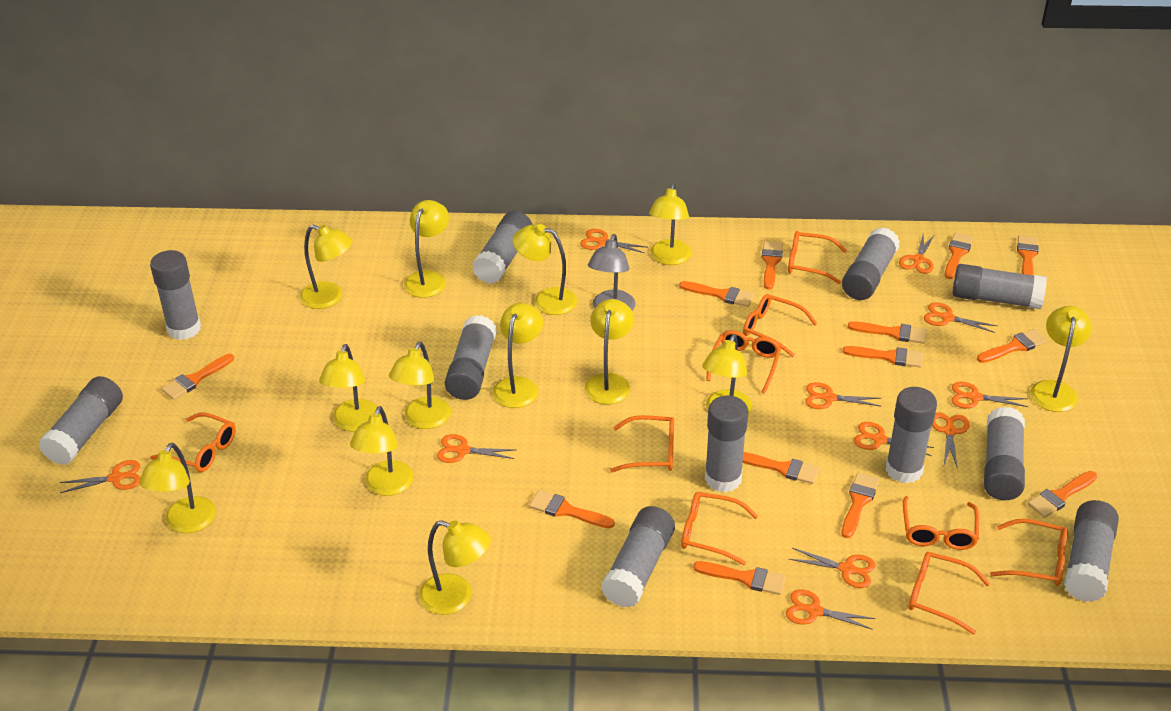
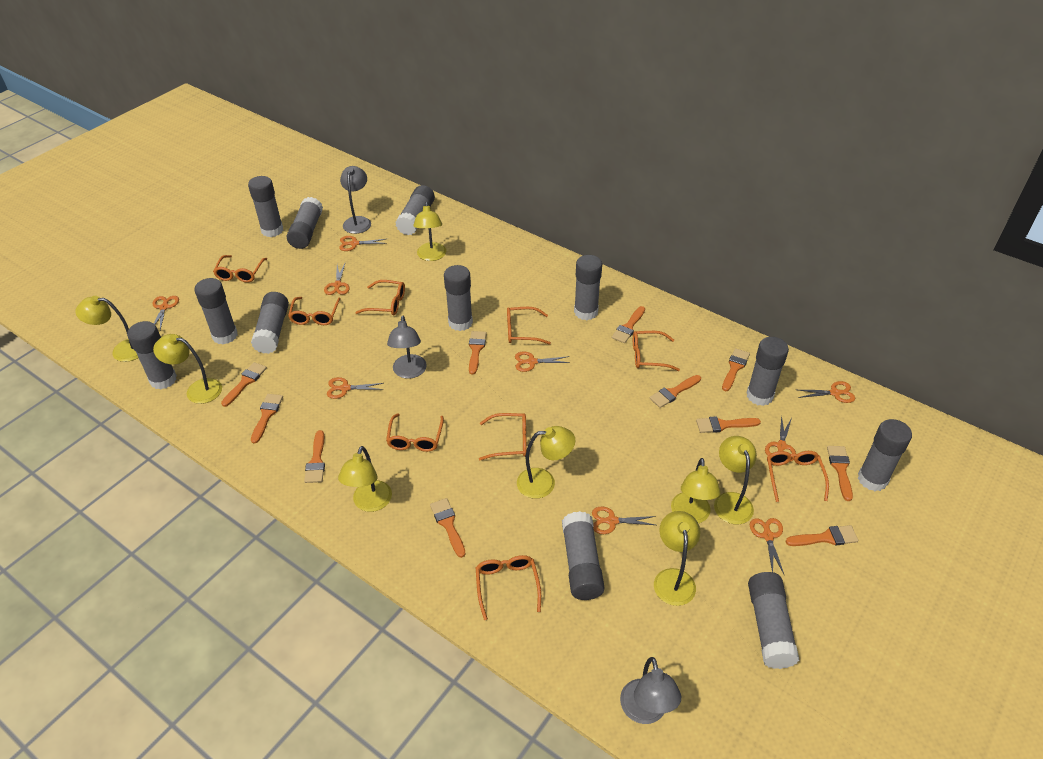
grey glue stick: 11 -> 12
grey lamp: 1 -> 3
orange brush: 13 -> 11
orange scissors: 11 -> 9
yellow lamp: 13 -> 8

